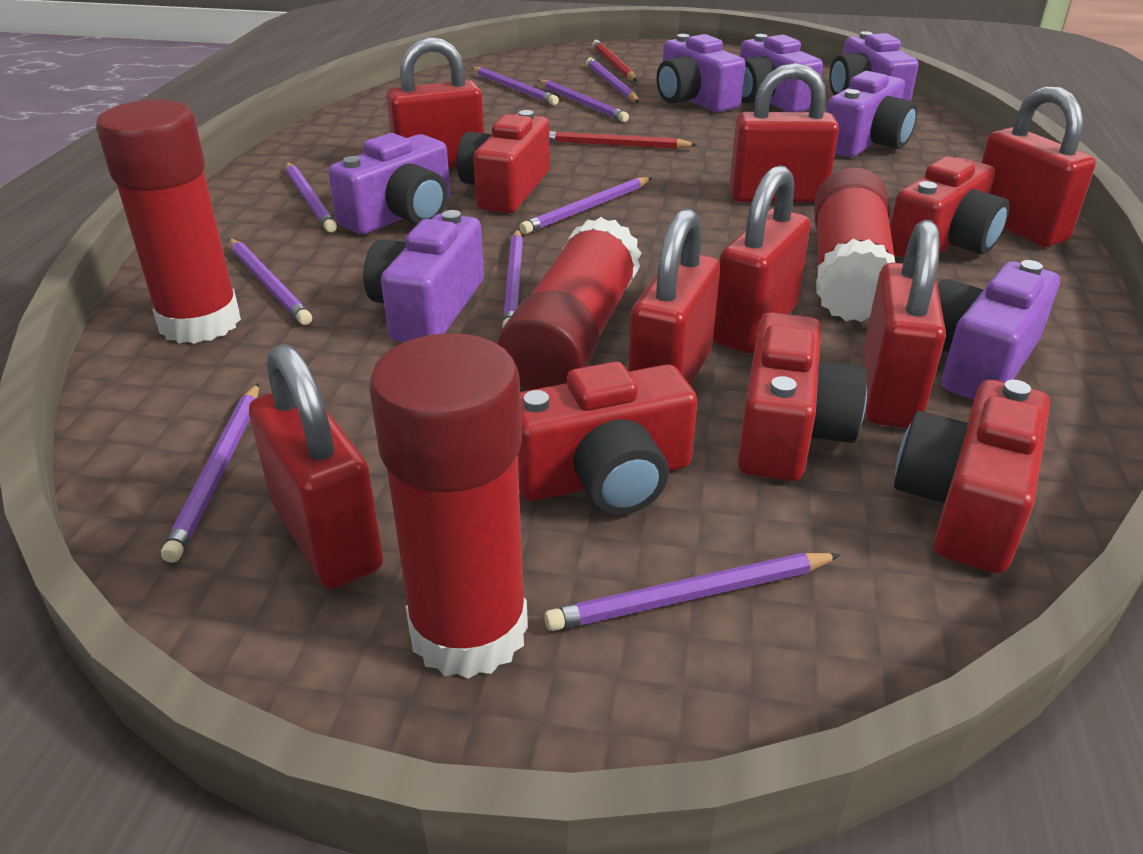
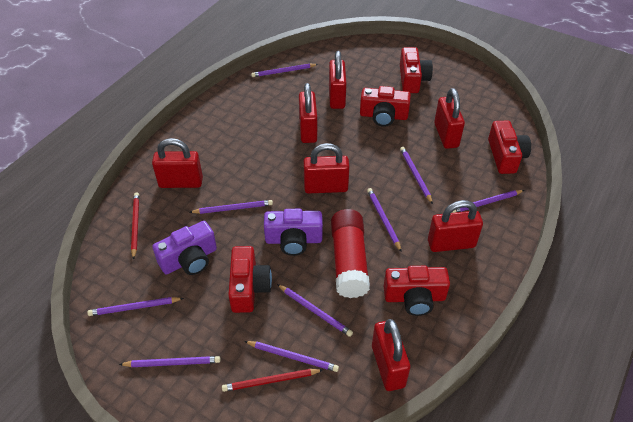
purple camera: 7 -> 2
red glue stick: 4 -> 1

